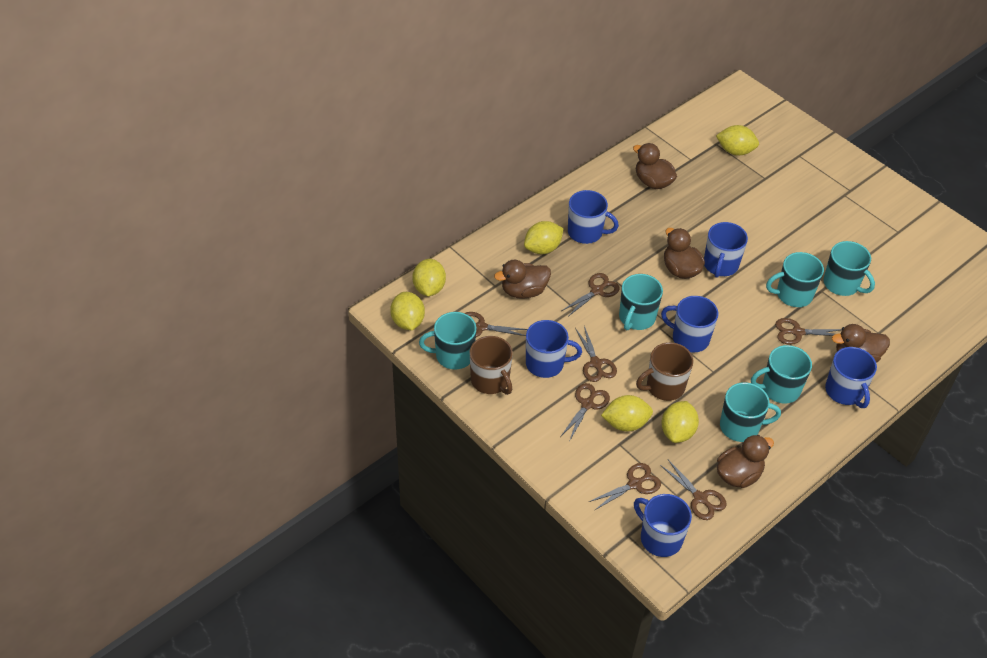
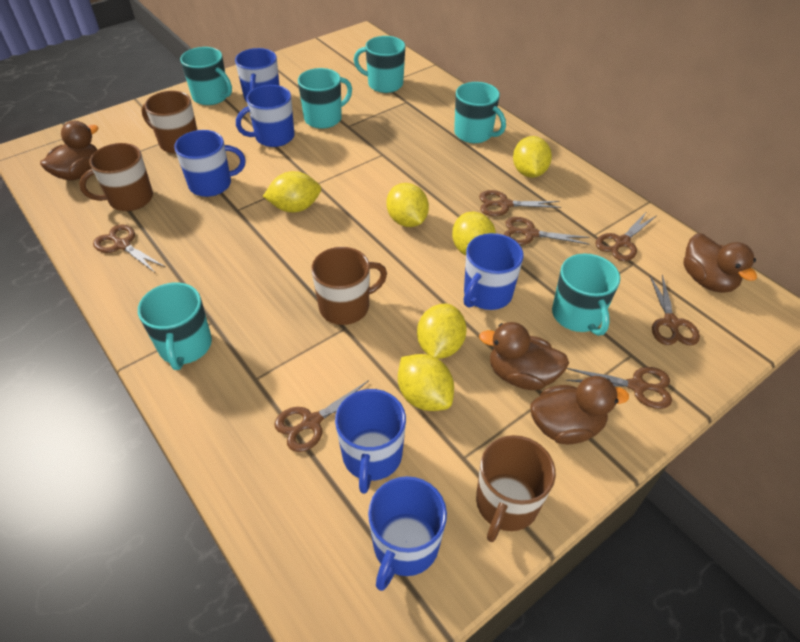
brown duck: 5 -> 4
brown mug: 2 -> 4

